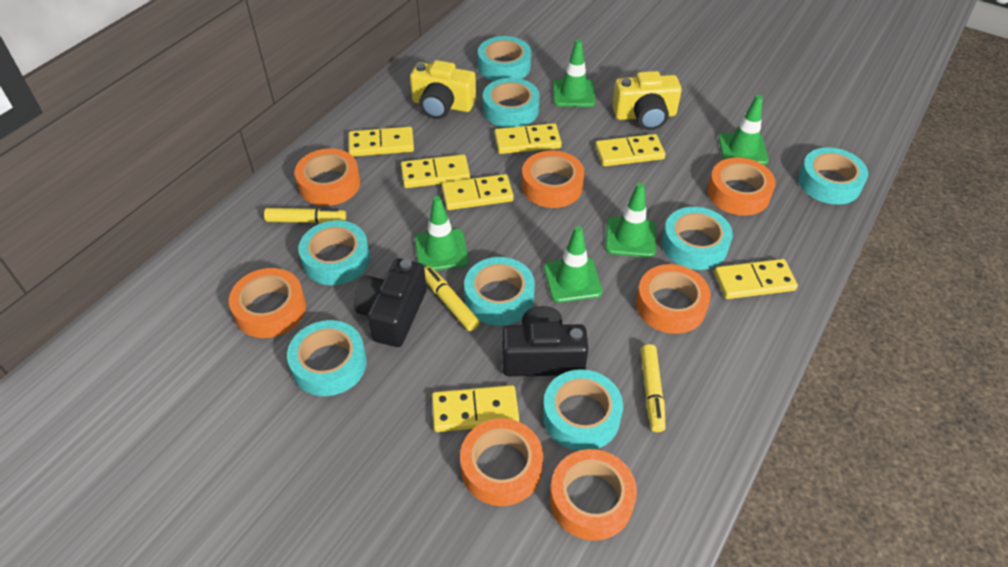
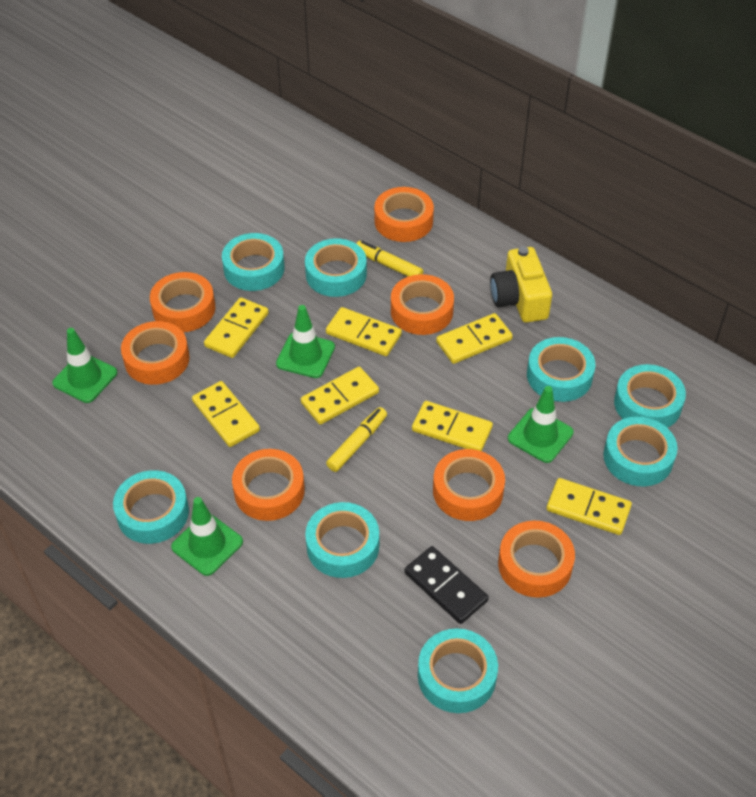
black camera: 2 -> 0
black domino: 0 -> 1
green traffic cone: 5 -> 4
yellow camera: 2 -> 1
yellow marker: 3 -> 2

